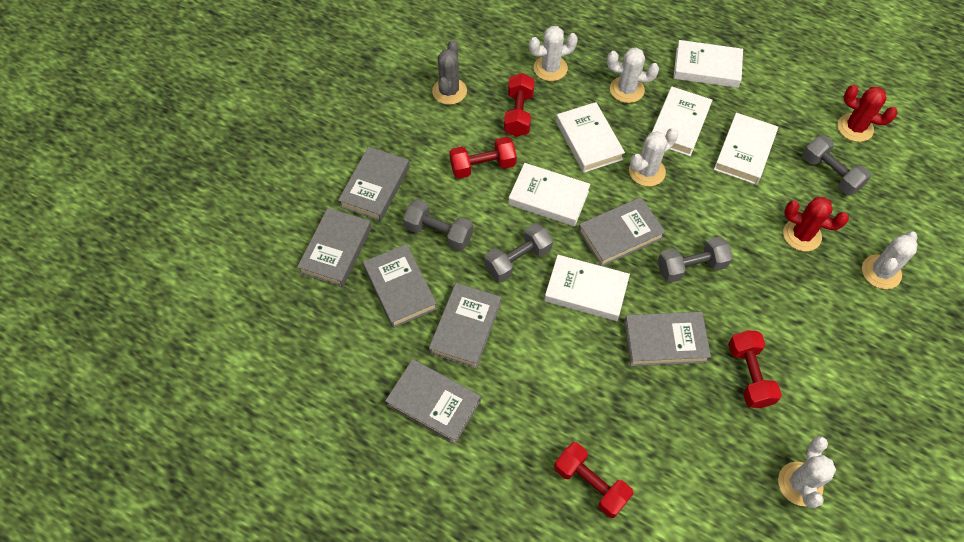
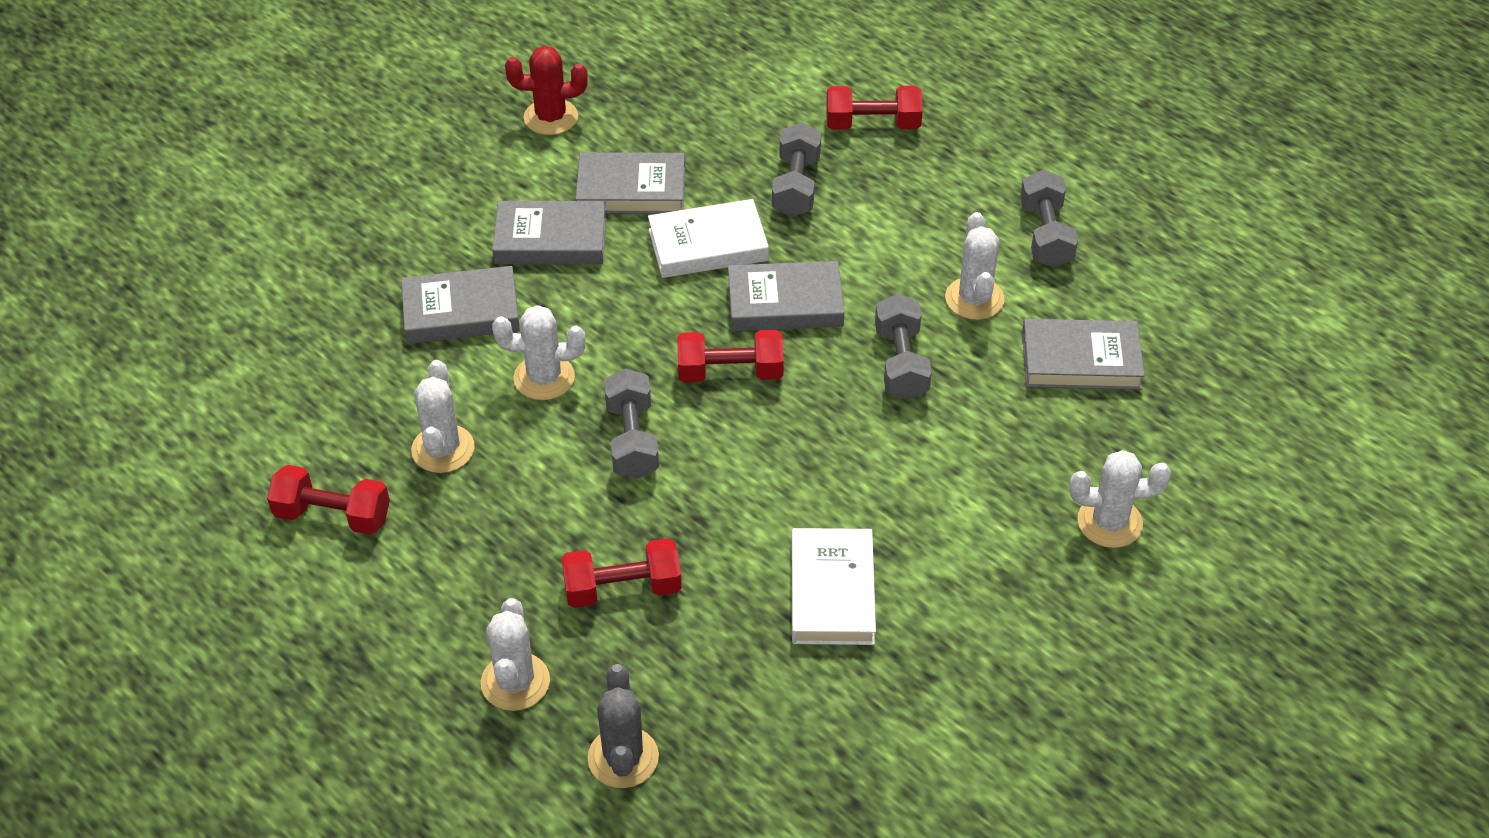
grey book: 7 -> 5
red cactus: 2 -> 1
white book: 6 -> 2

